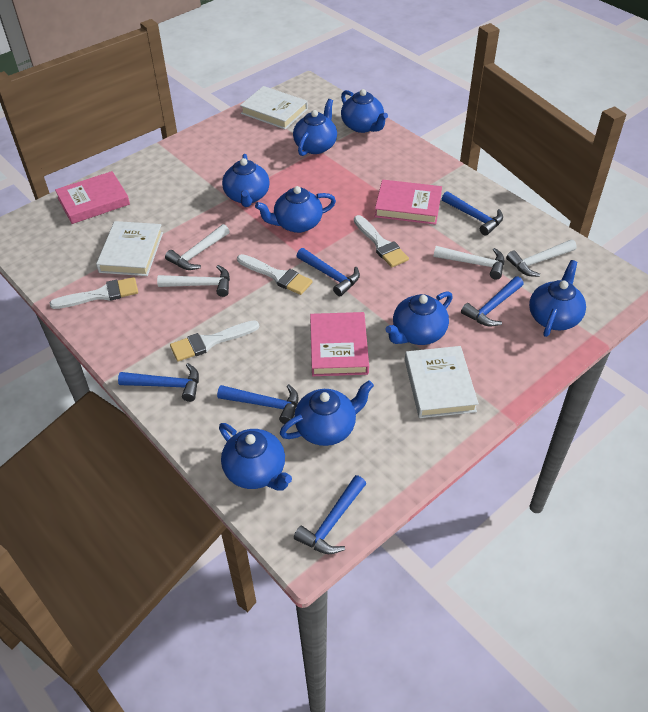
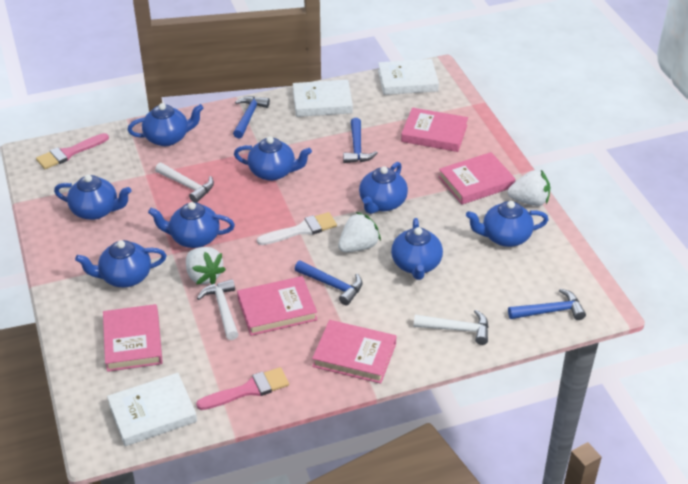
blue hammer: 6 -> 4
pink book: 3 -> 5
pink brush: 0 -> 2
white brush: 4 -> 1
white hammer: 4 -> 3
white strawberry: 0 -> 3

